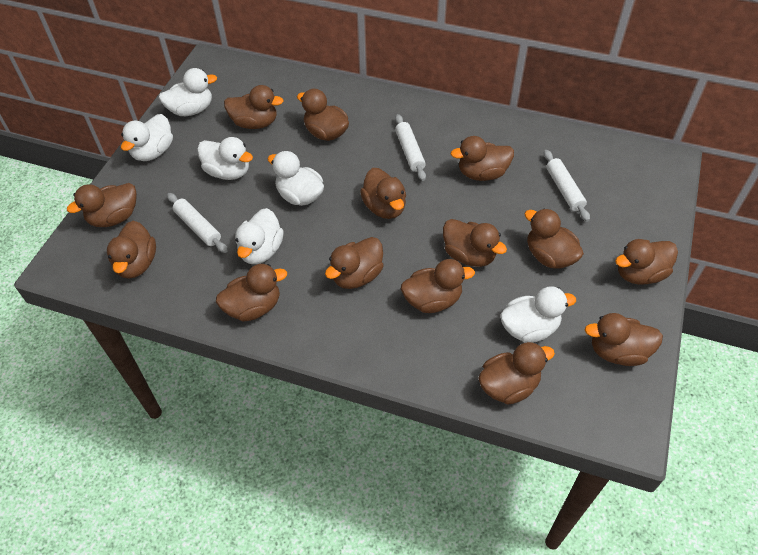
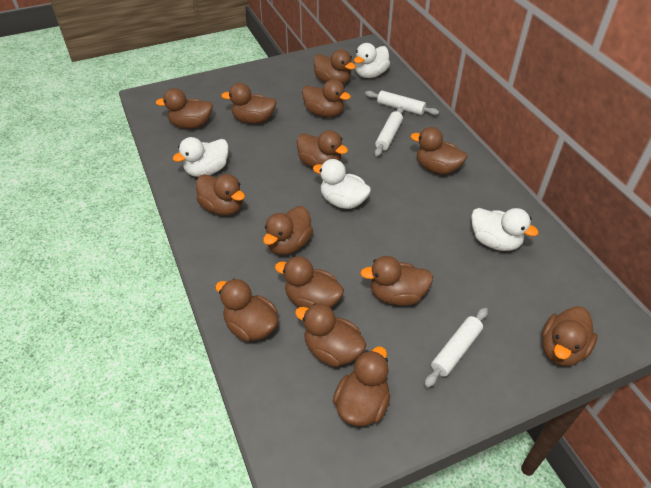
white duck: 6 -> 4

